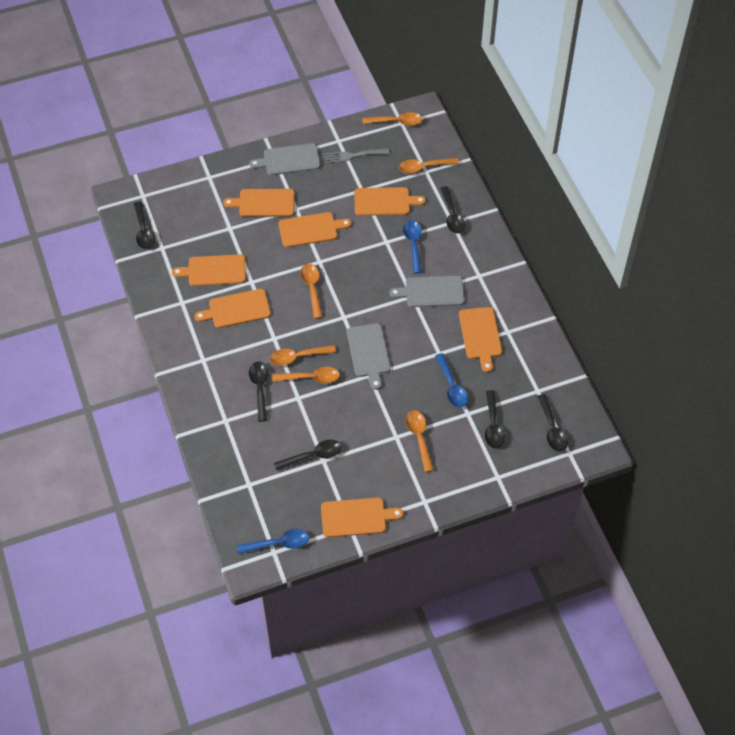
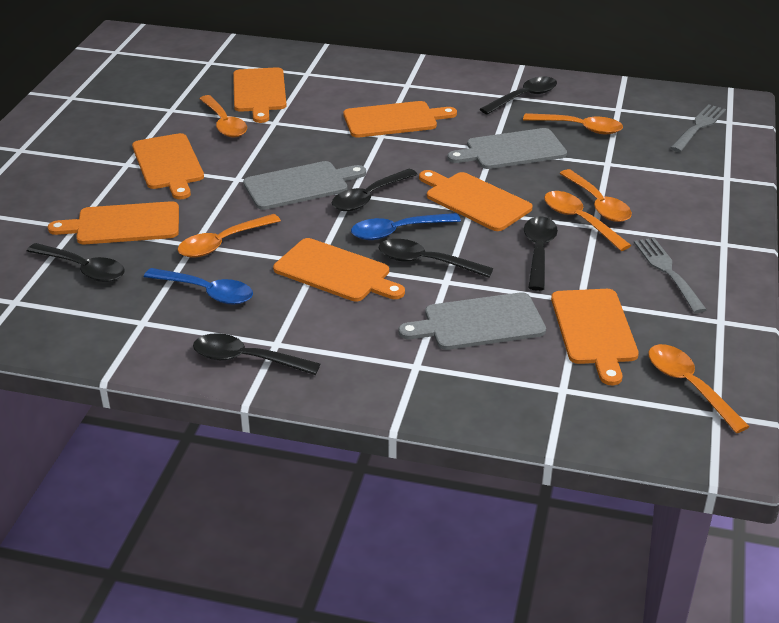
blue spoon: 3 -> 2
grey fork: 1 -> 2

